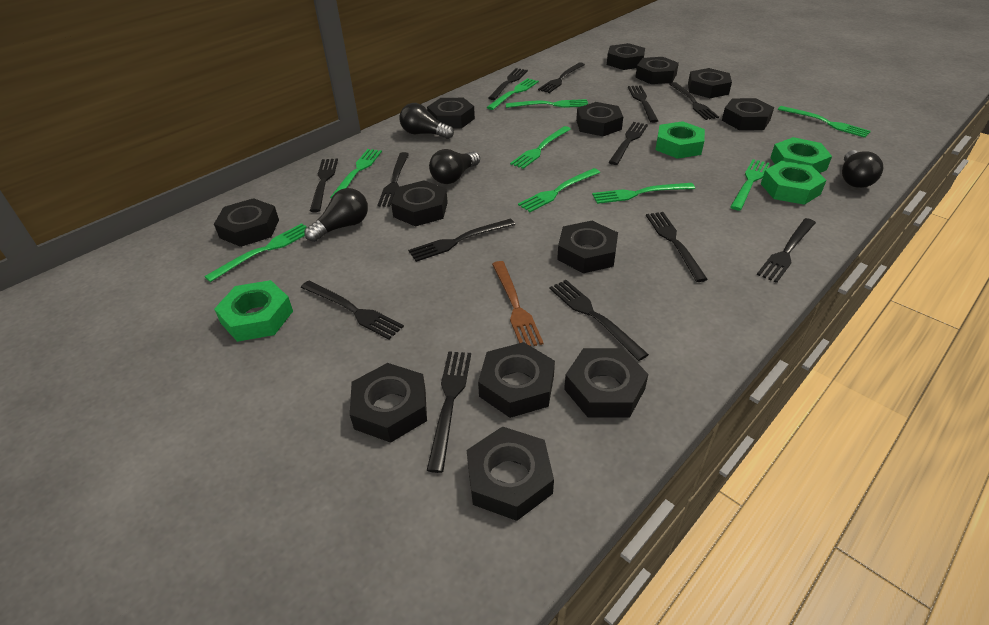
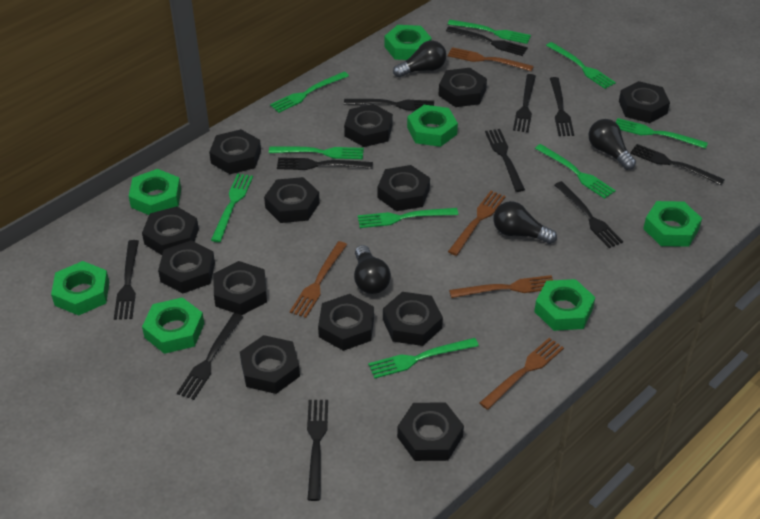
black fork: 13 -> 11
brown fork: 1 -> 5
green nut: 4 -> 7

